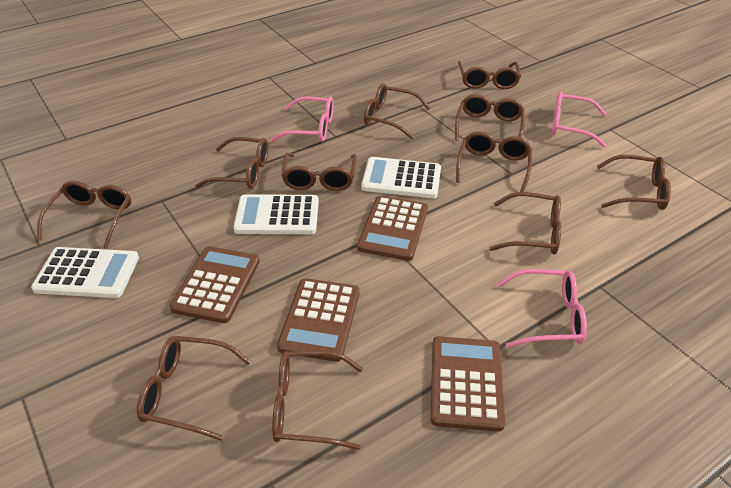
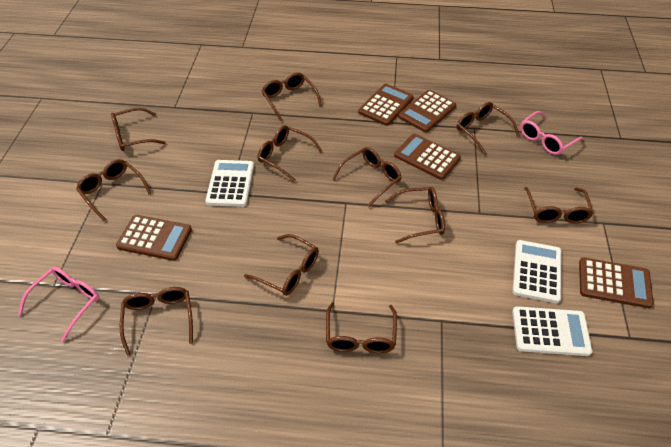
brown calculator: 4 -> 5
pink glasses: 3 -> 2

